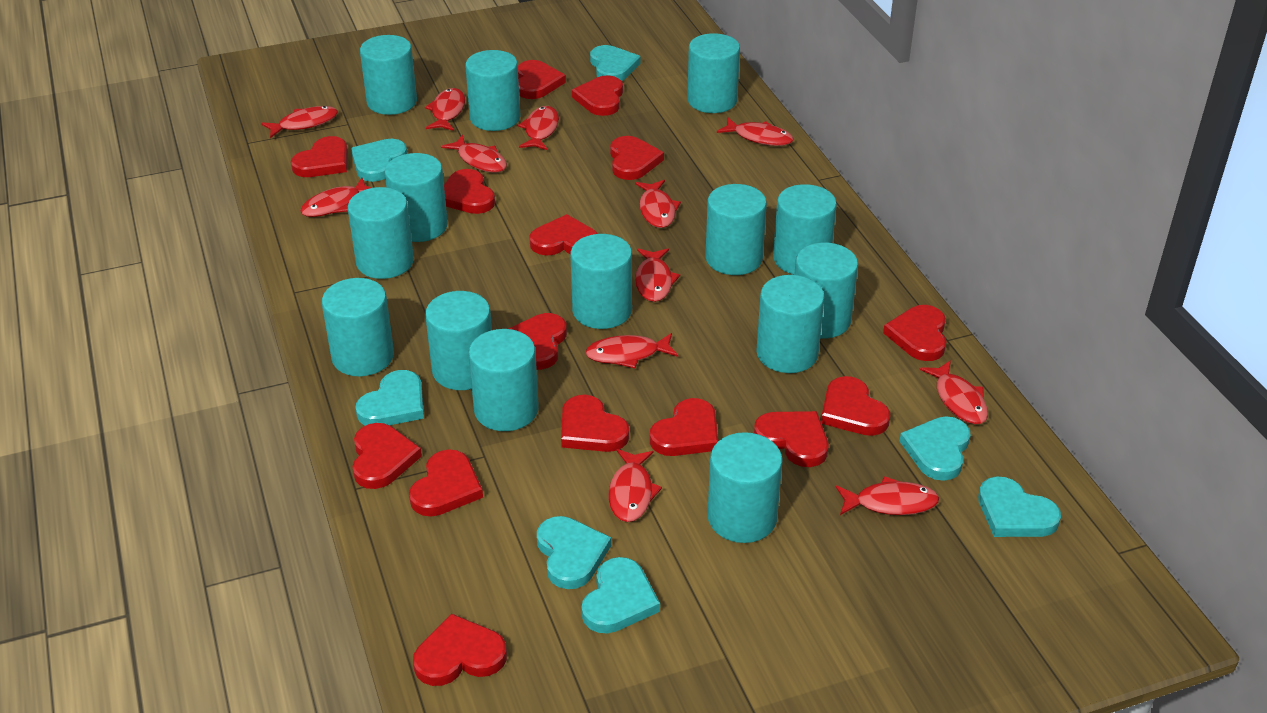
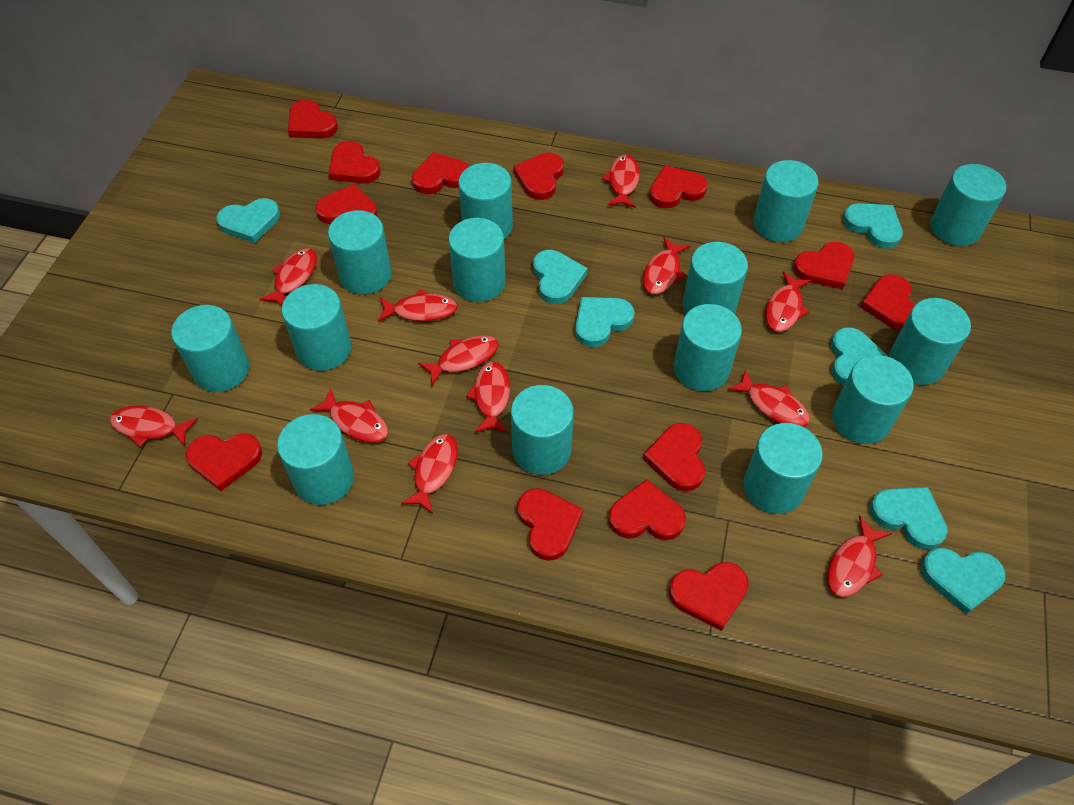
red heart: 15 -> 13

